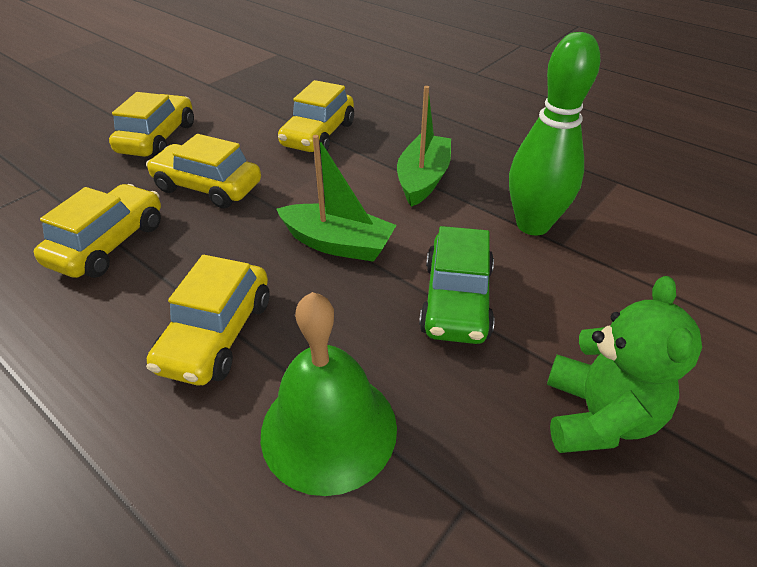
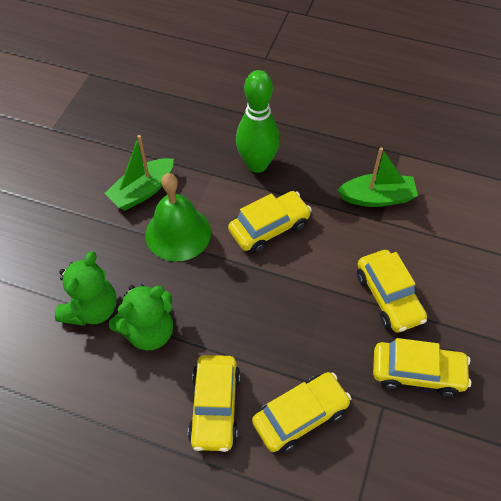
green car: 1 -> 0
green teddy bear: 1 -> 2

